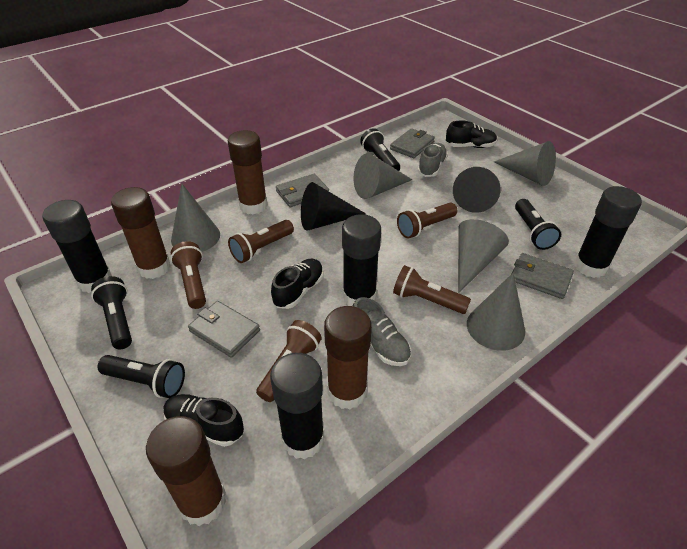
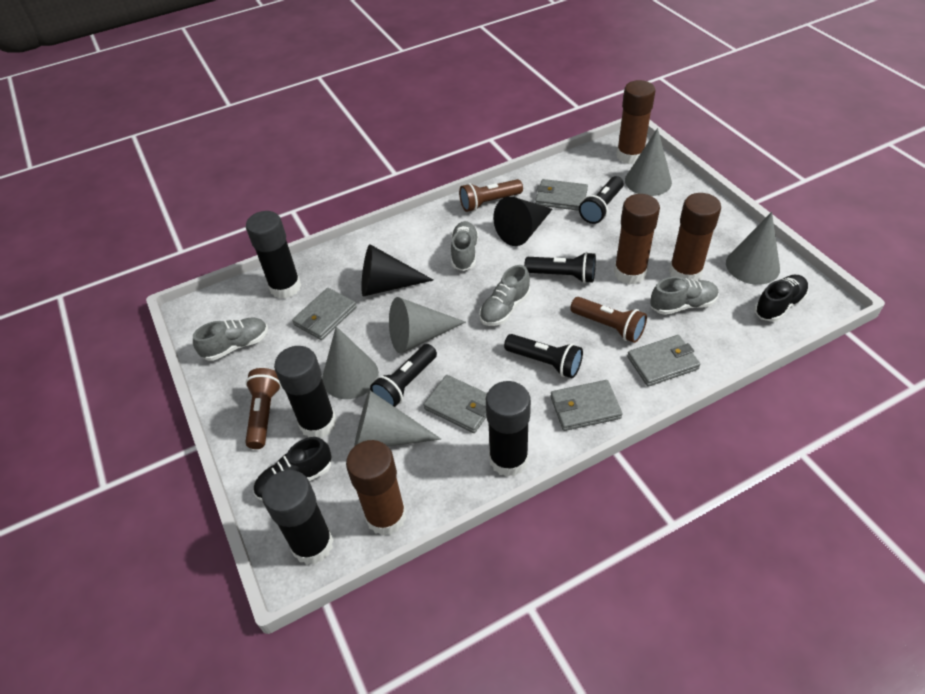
black shoe: 3 -> 2
brown flashlight: 5 -> 3
grey shoe: 2 -> 4
grey wallet: 4 -> 5

